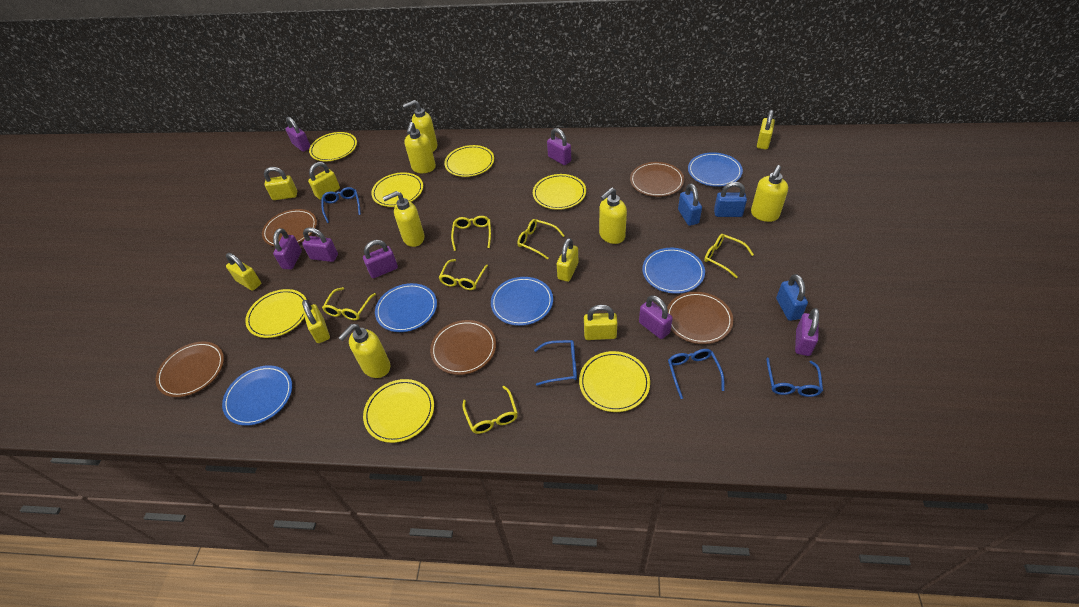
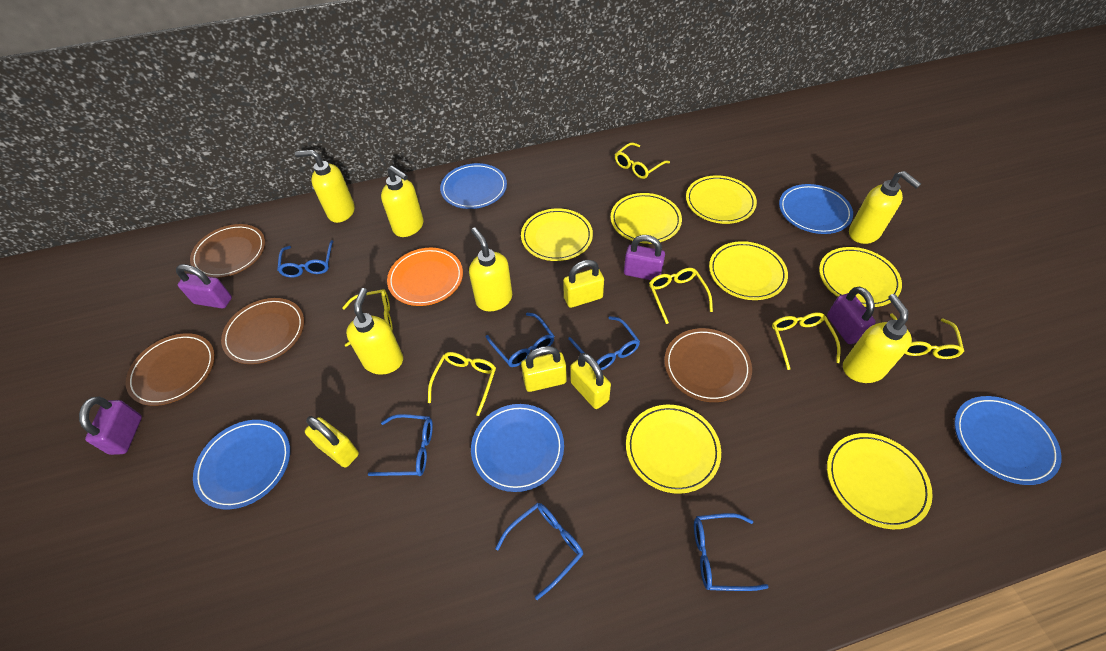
blue glasses: 4 -> 6
blue padlock: 3 -> 0
brown plate: 5 -> 4
orange plate: 0 -> 1
purple padlock: 7 -> 4
yellow padlock: 7 -> 4

